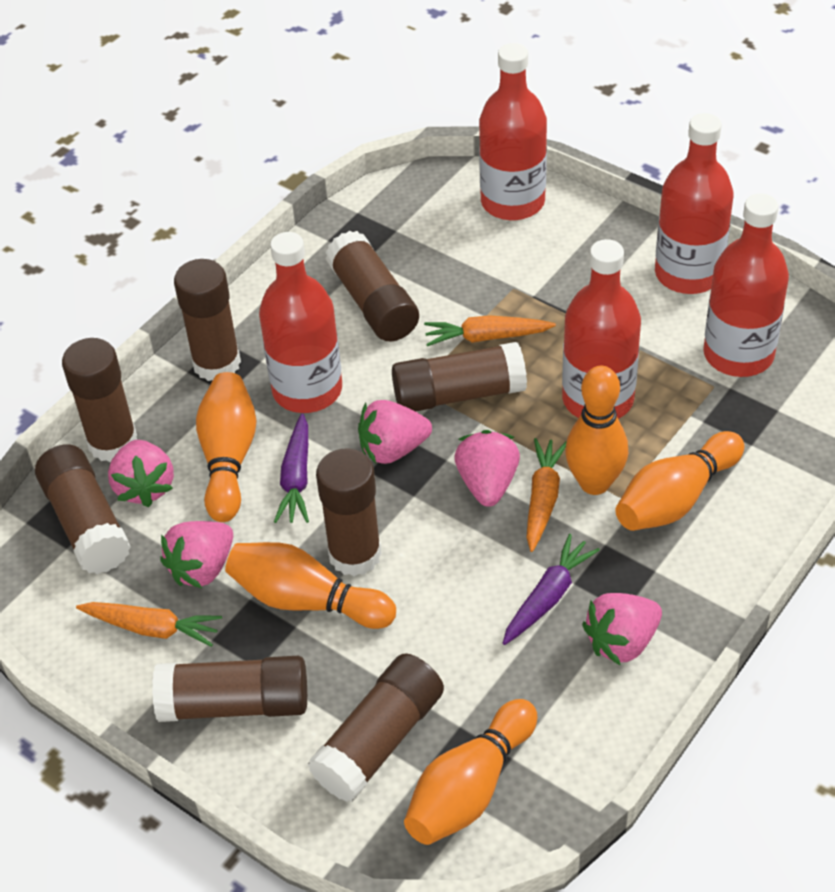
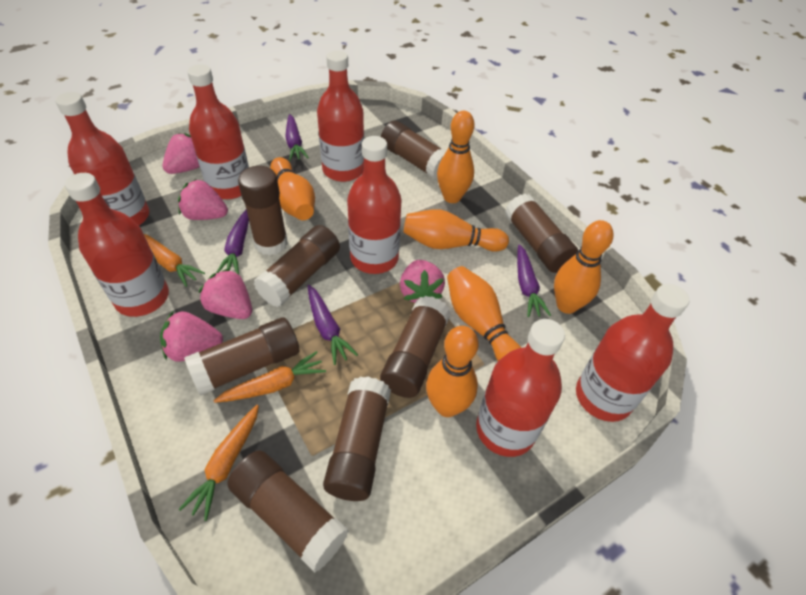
orange bowling pin: 5 -> 6
purple carrot: 2 -> 4
red bottle: 5 -> 7

